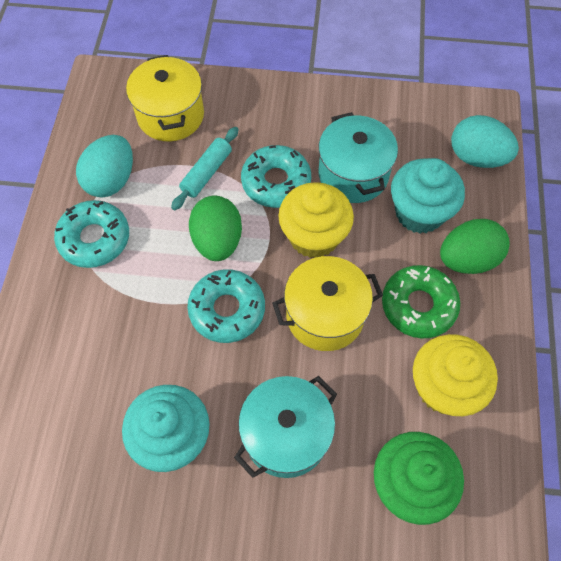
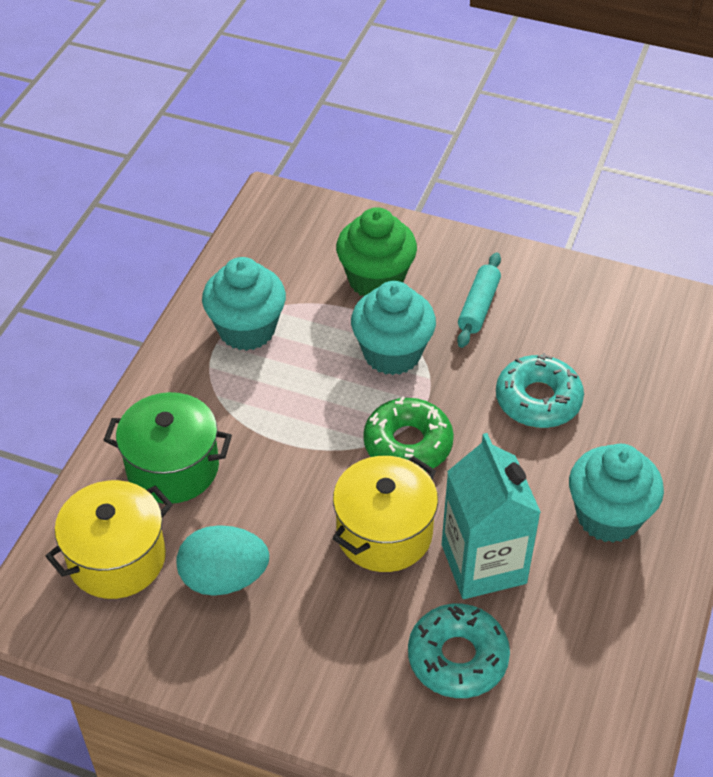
green egg: 2 -> 0
green pot: 0 -> 1
turquoise carton: 0 -> 1
turquoise cupcake: 2 -> 3
turquoise donut: 3 -> 2
turquoise egg: 2 -> 1
turquoise pot: 2 -> 0
yellow cupcake: 2 -> 0

